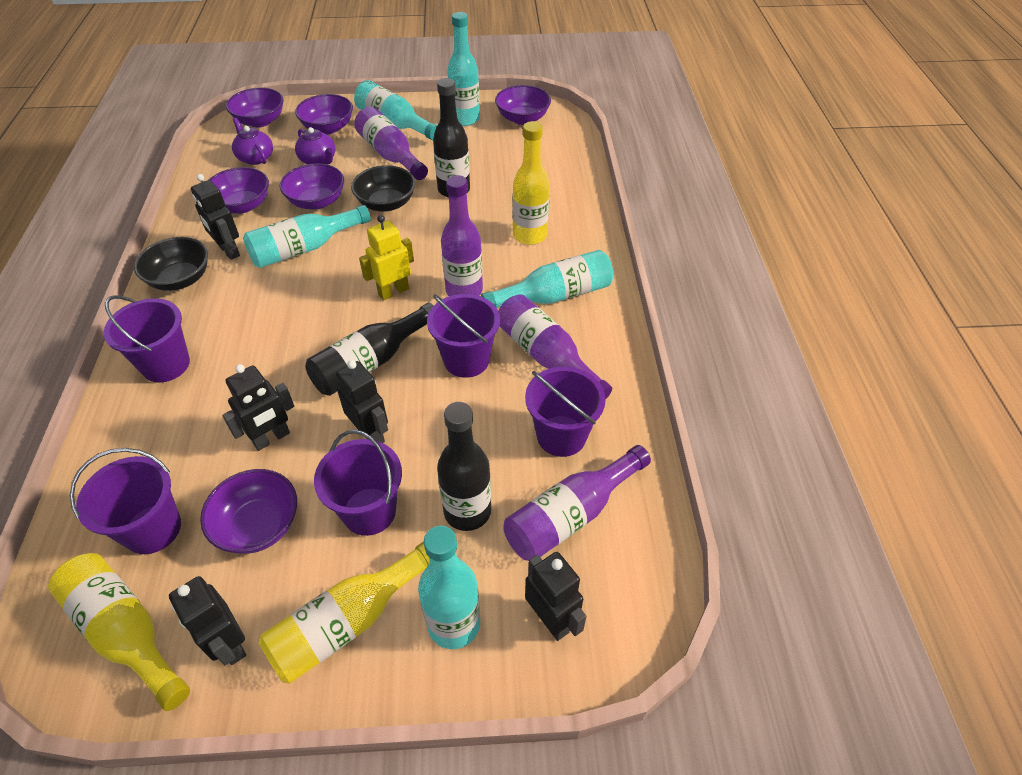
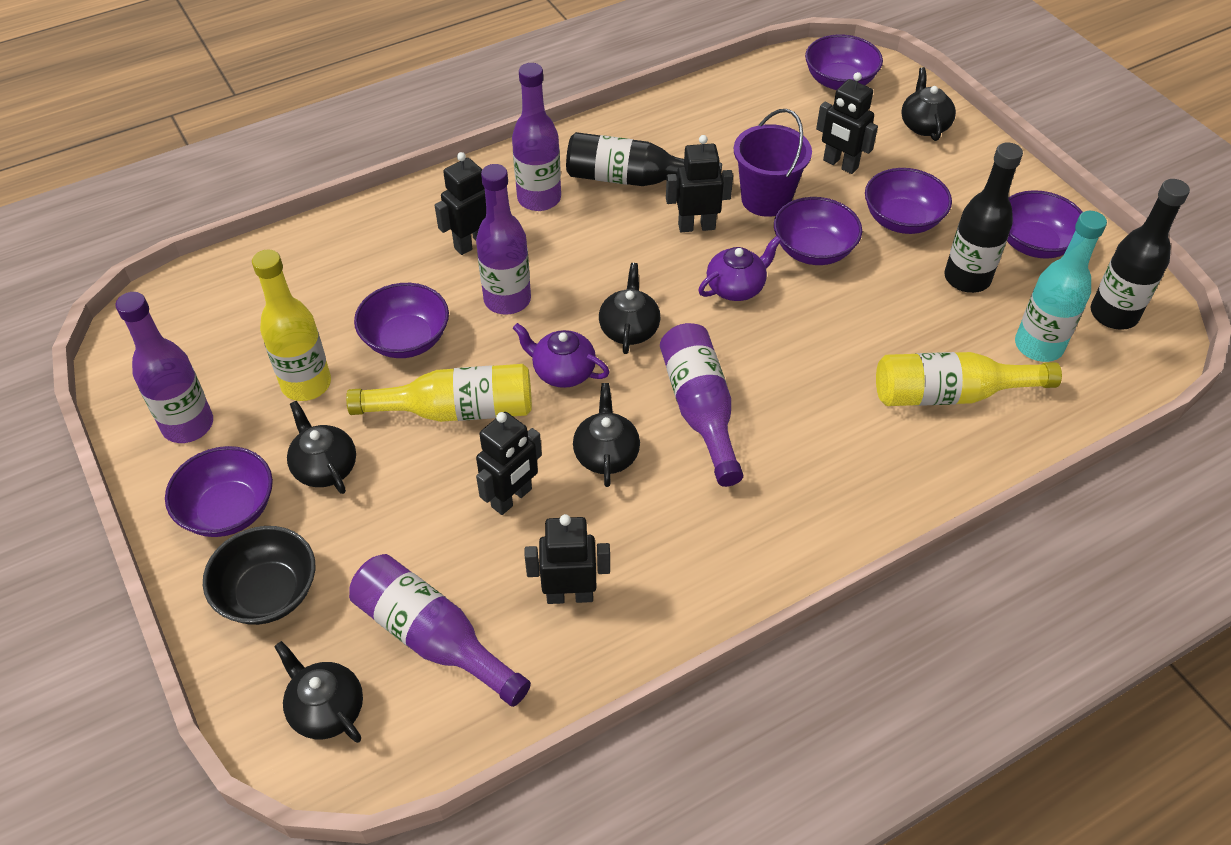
black bowl: 2 -> 1
black teapot: 0 -> 5
purple bottle: 4 -> 5
purple bucket: 5 -> 1
turquoise bottle: 5 -> 1
yellow robot: 1 -> 0

